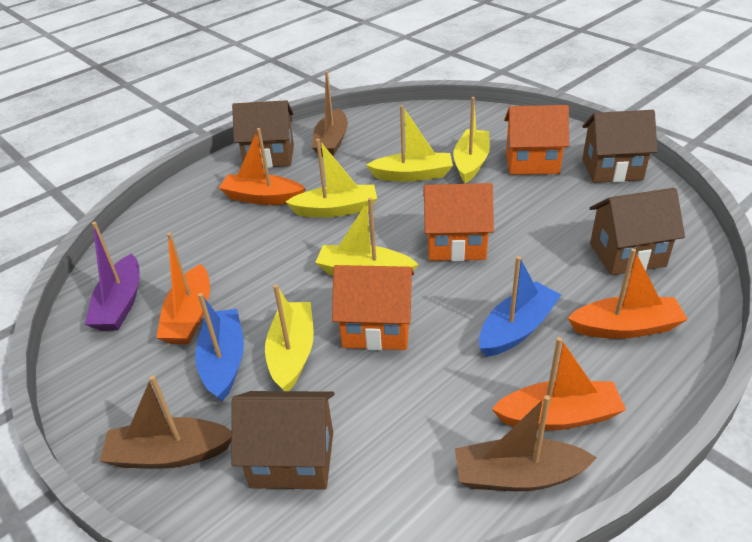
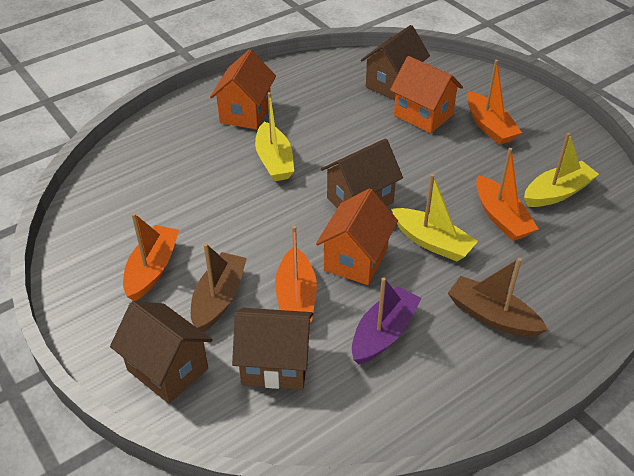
blue boat: 2 -> 0
brown boat: 3 -> 2
yellow boat: 5 -> 3

